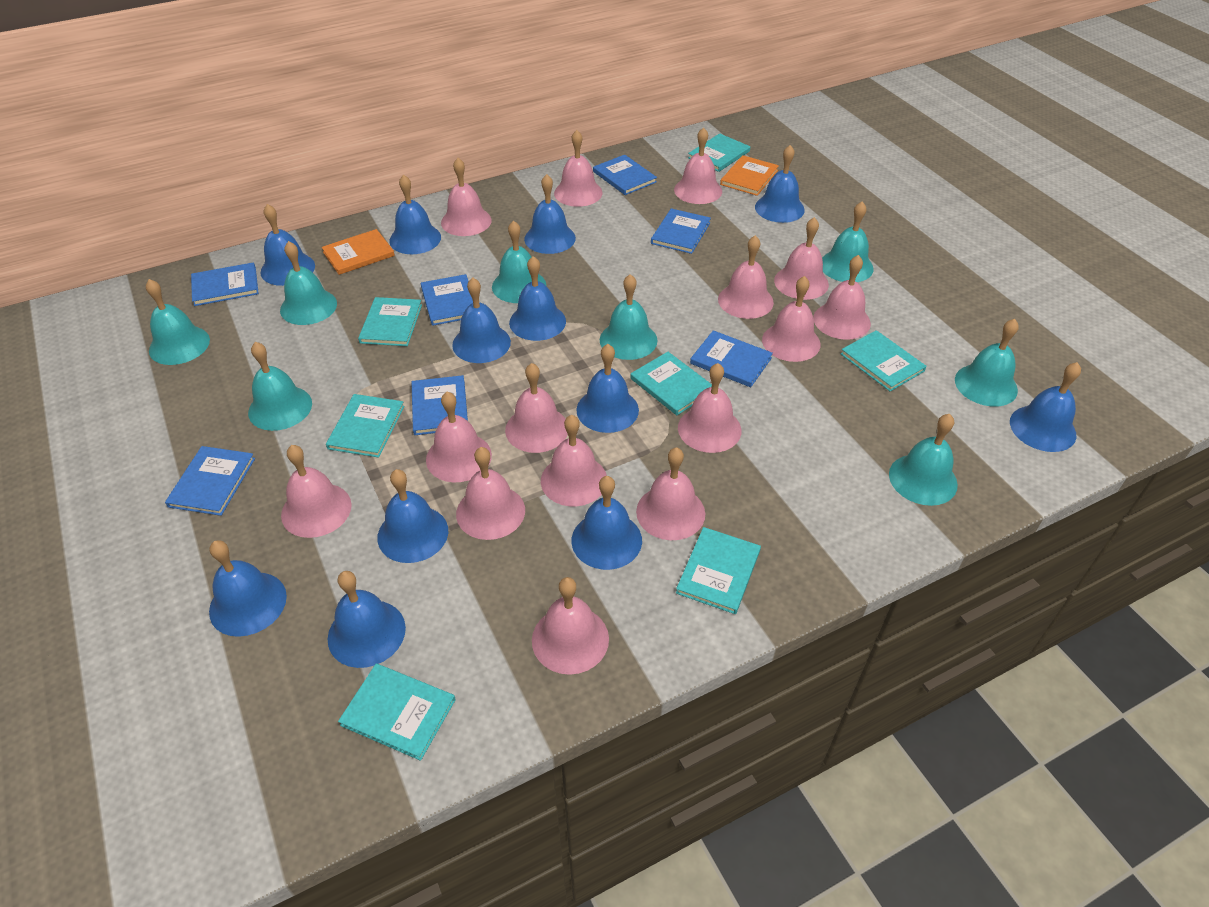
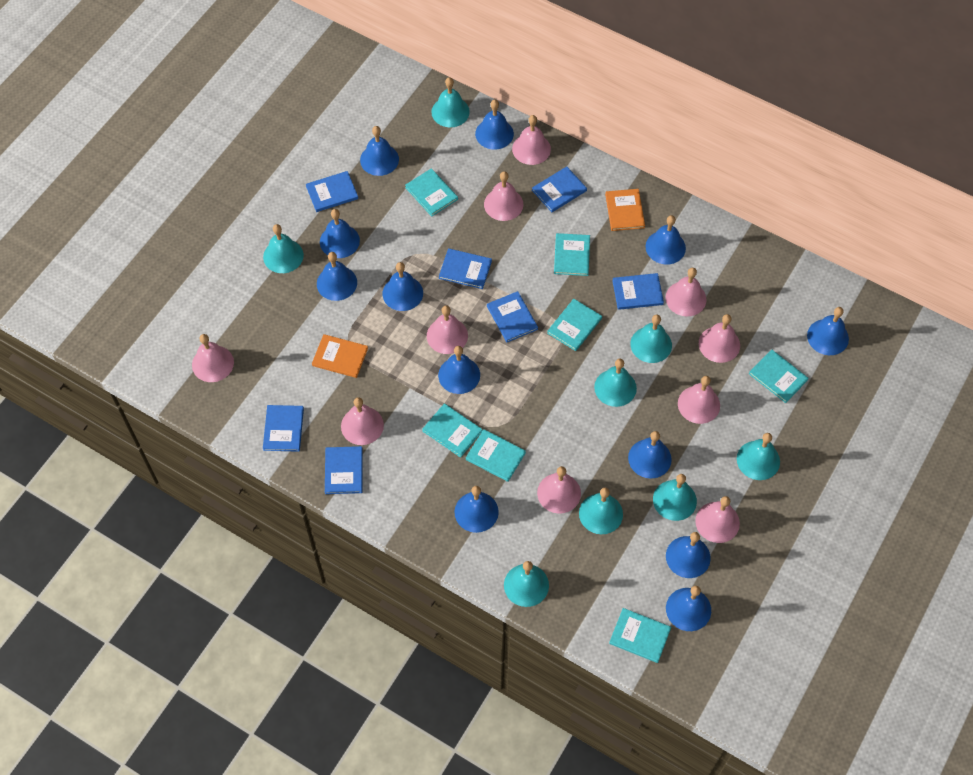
pink bell: 15 -> 10

